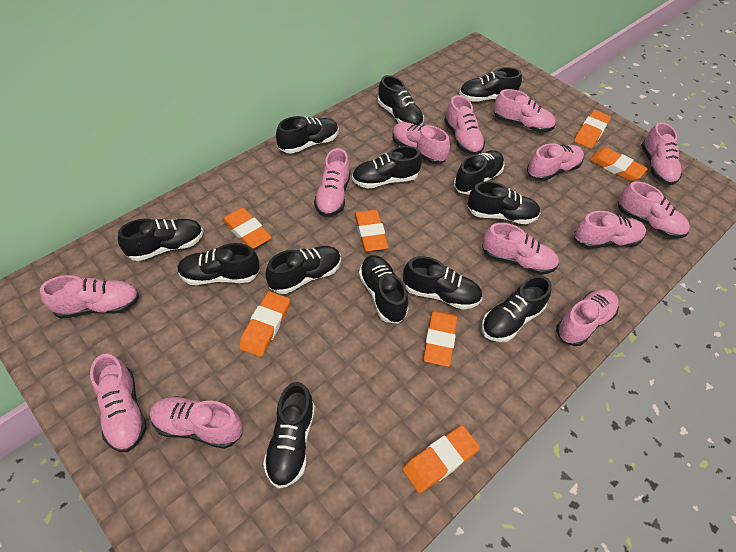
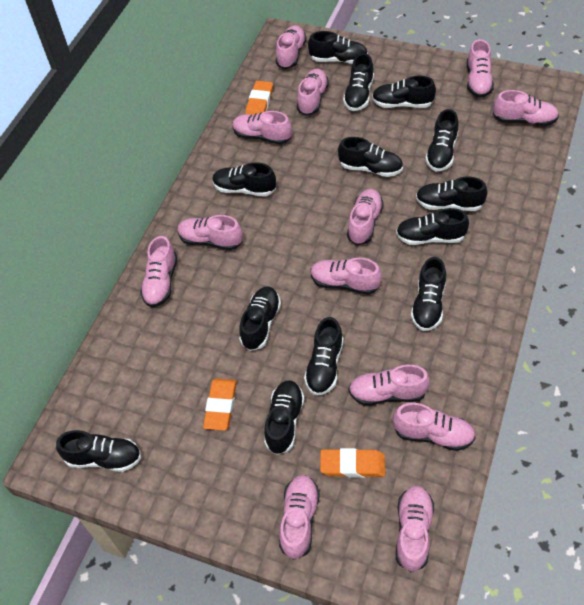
orange eraser: 7 -> 3

